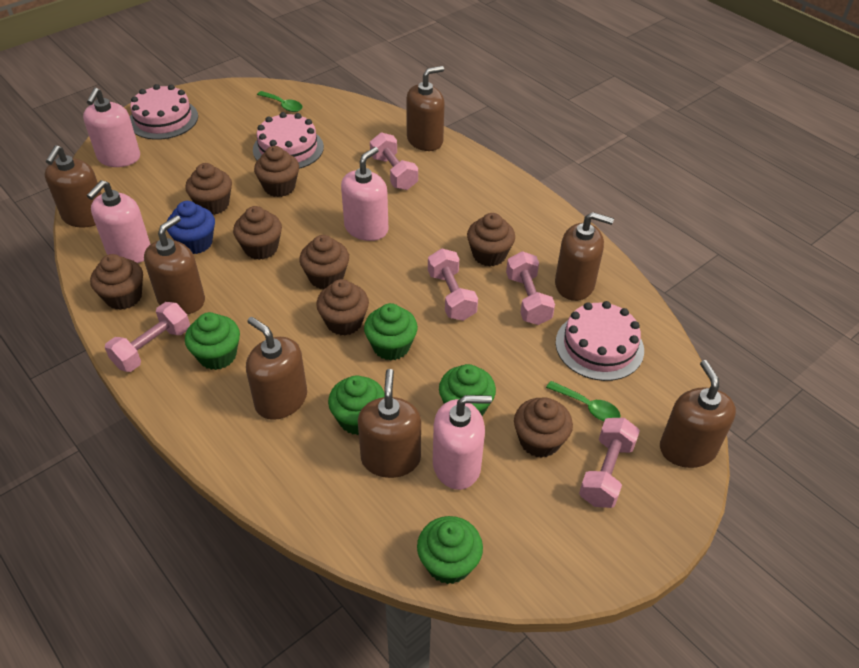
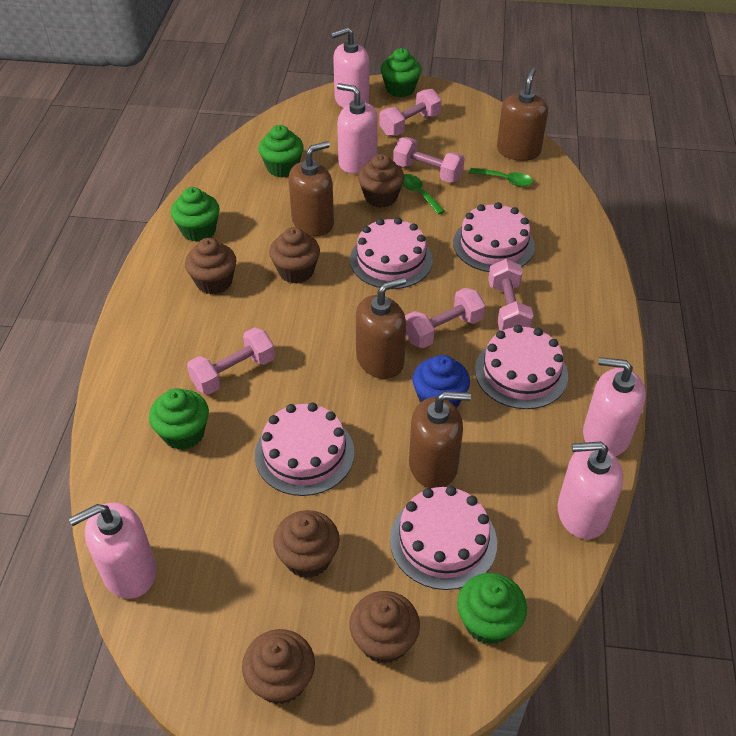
brown cupcake: 8 -> 6
brown soap dispenser: 7 -> 4
pink cake: 3 -> 5
pink soap dispenser: 4 -> 5

